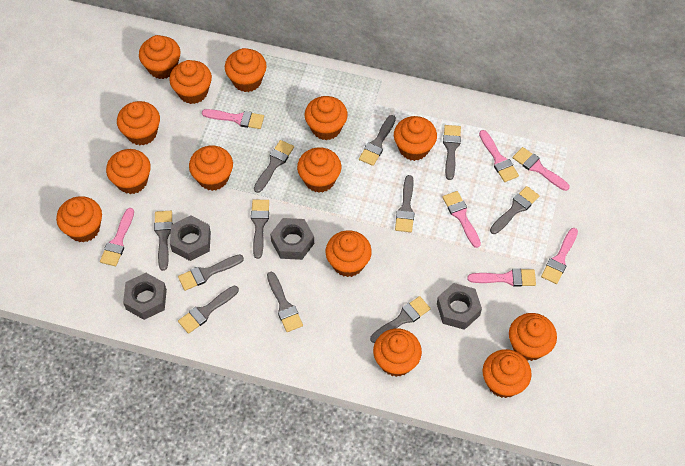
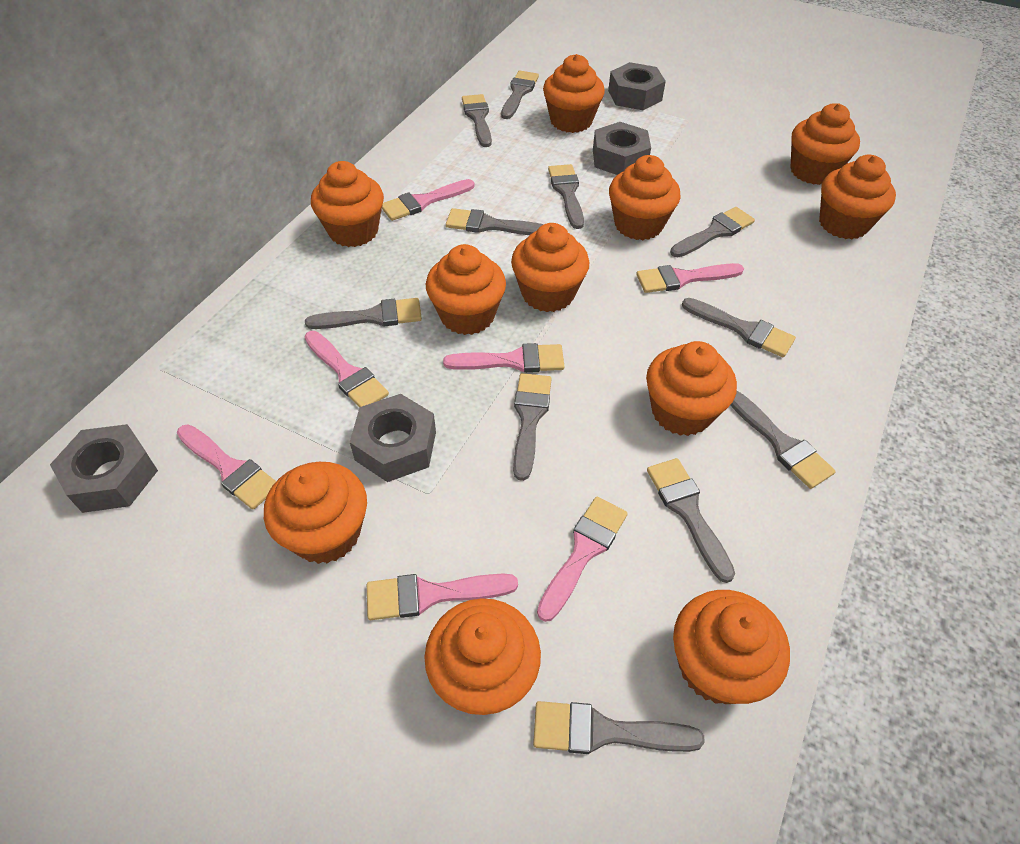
orange cupcake: 14 -> 11

